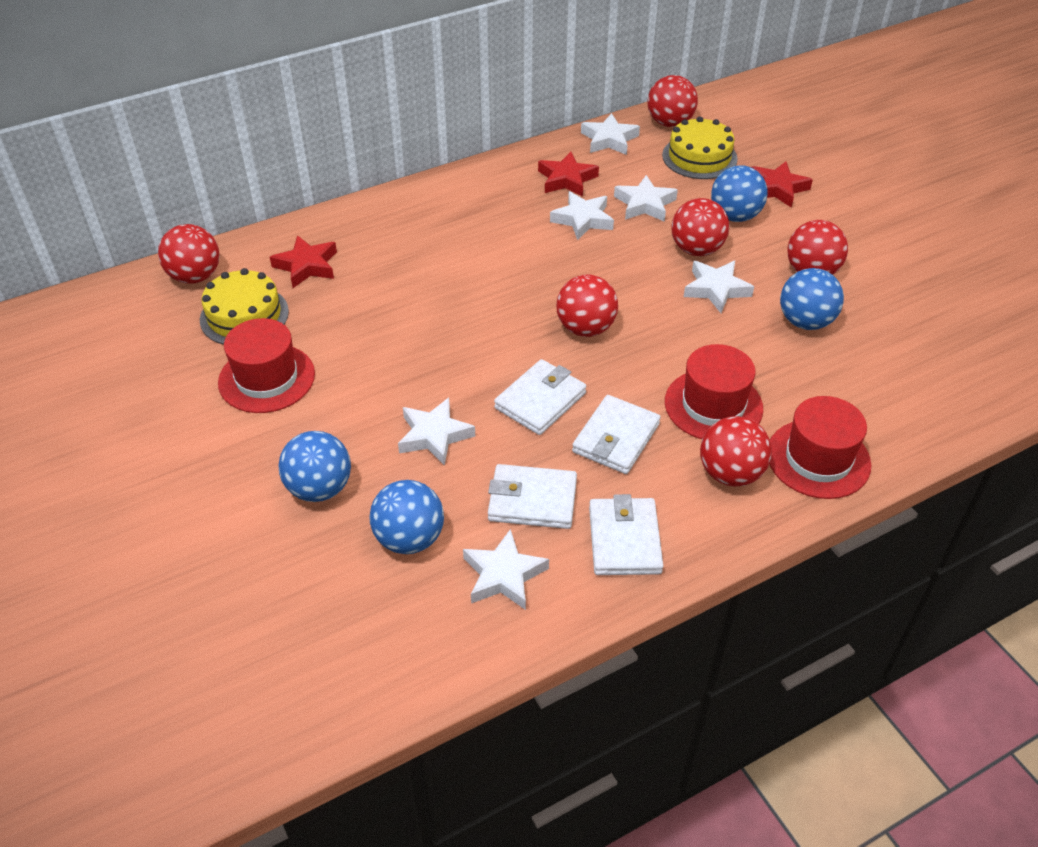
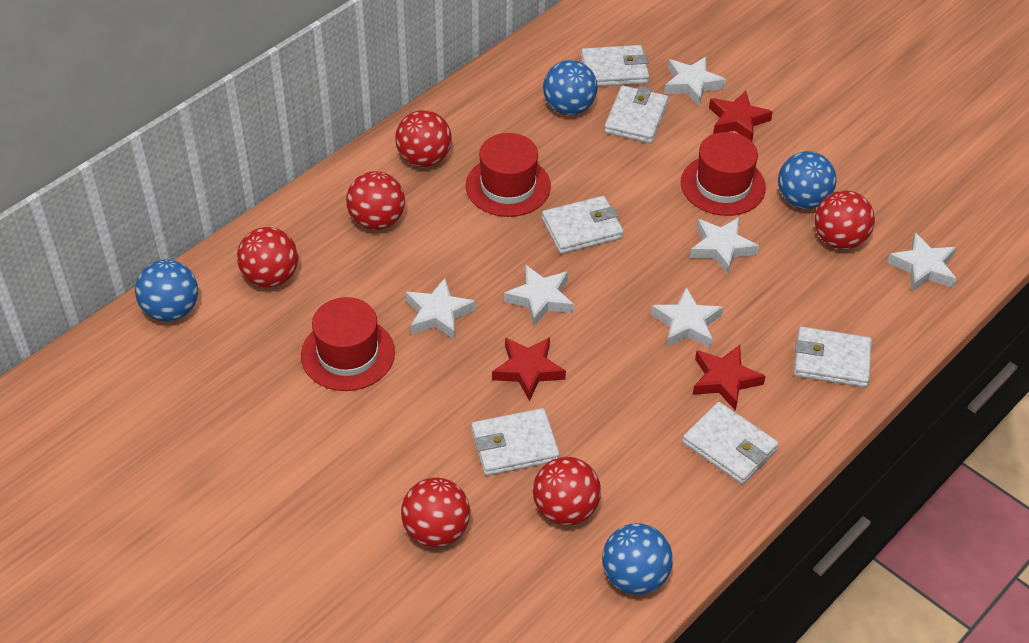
white wallet: 4 -> 6
yellow cake: 2 -> 0

